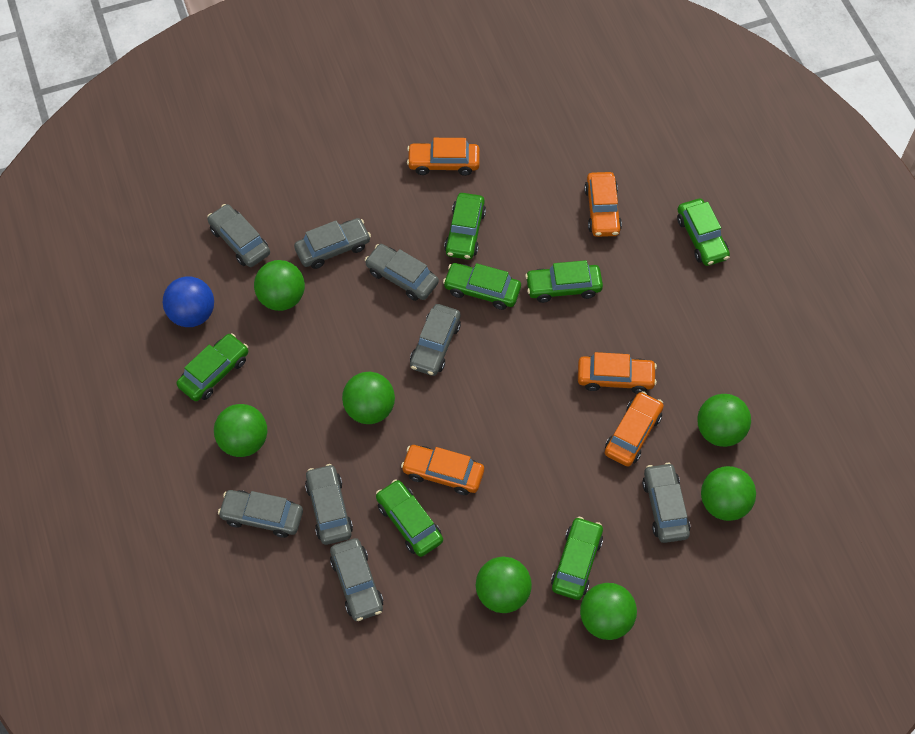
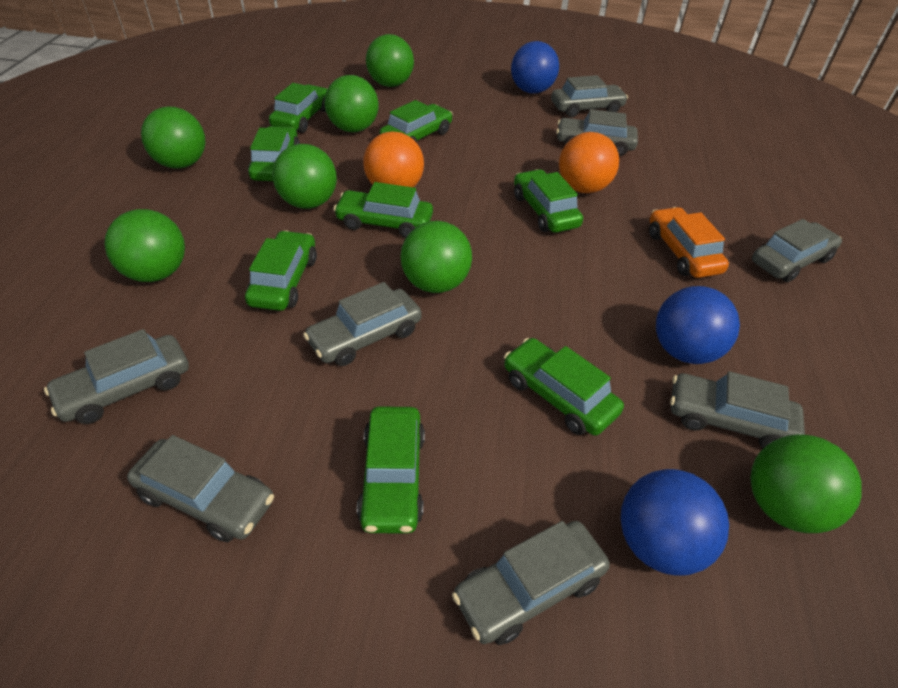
blue ball: 1 -> 3
green car: 7 -> 8
orange ball: 0 -> 2
orange car: 5 -> 1

